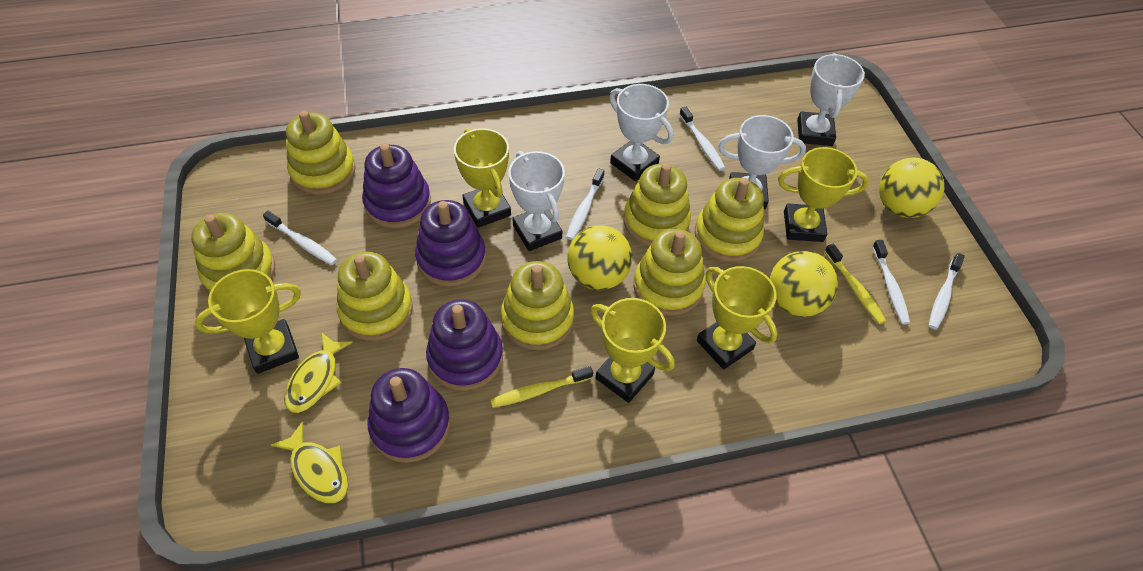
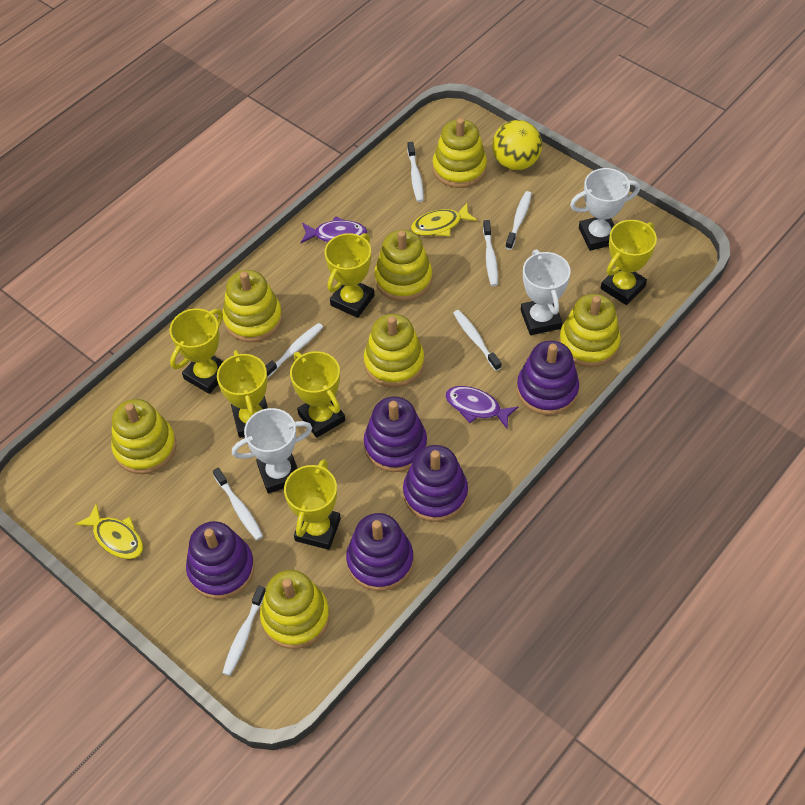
purple fish: 0 -> 2
purple stacking toy: 4 -> 5
white toothbrush: 5 -> 7
white trophy: 4 -> 3
yellow ball: 3 -> 1
yellow toothbrush: 2 -> 0
yellow trophy: 5 -> 6

